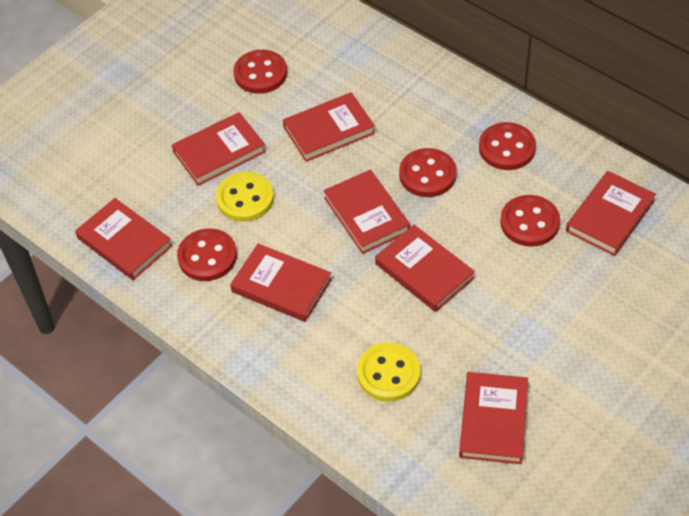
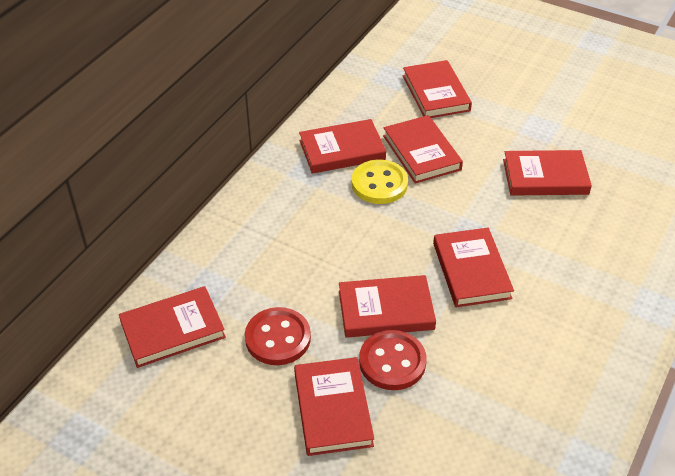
red button: 5 -> 2
yellow button: 2 -> 1

